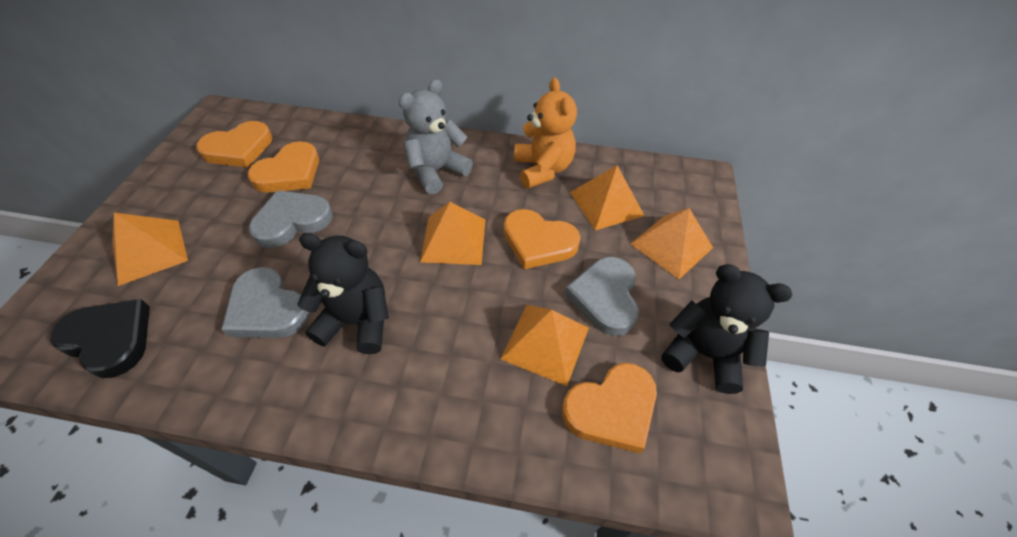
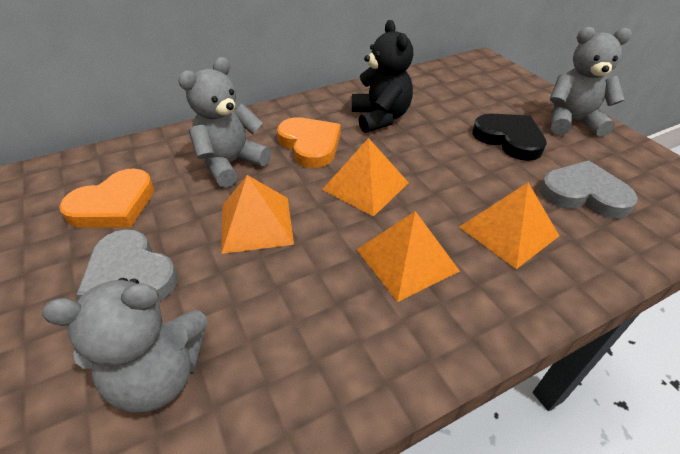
black teddy bear: 2 -> 1
grey heart: 3 -> 2
grey teddy bear: 1 -> 3
orange heart: 4 -> 2
orange pyramid: 5 -> 4
orange teddy bear: 1 -> 0

